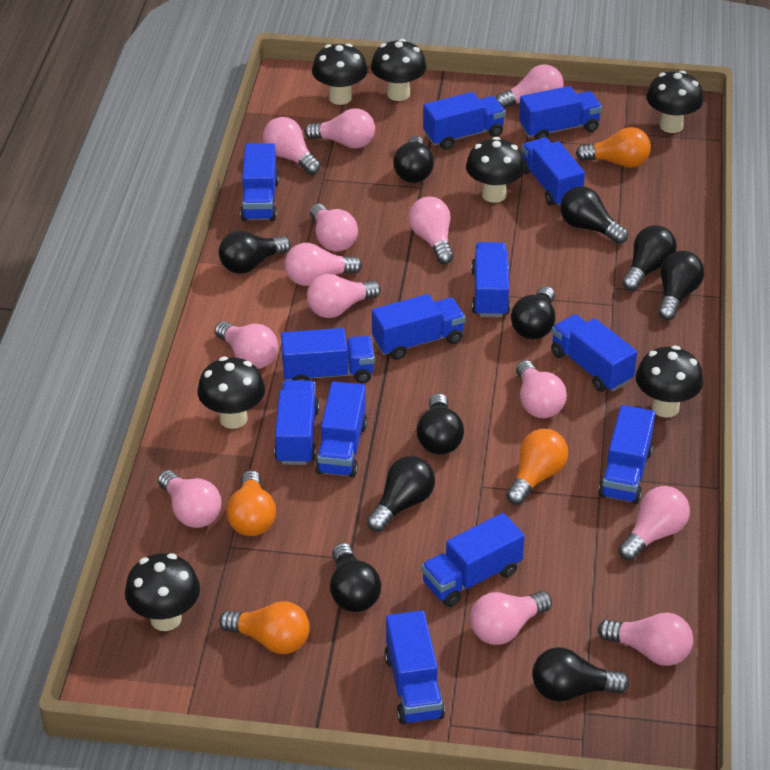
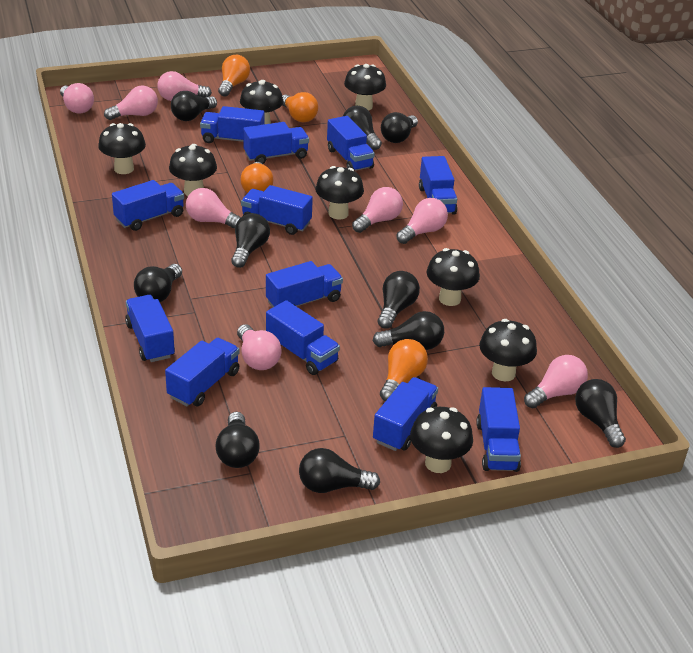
black mushroom: 7 -> 8
blue truck: 13 -> 12
pink light bulb: 13 -> 8

